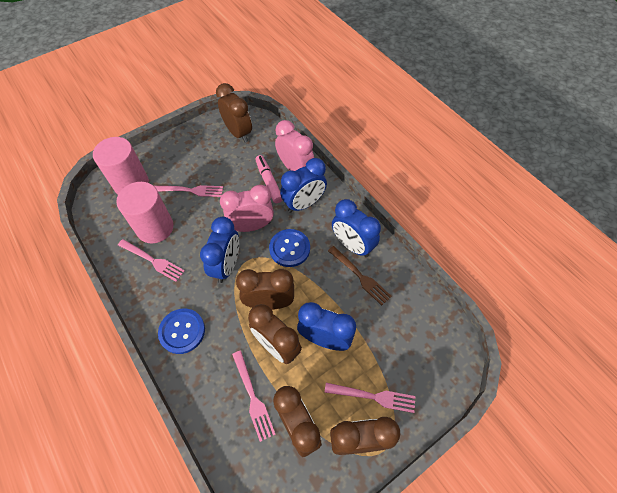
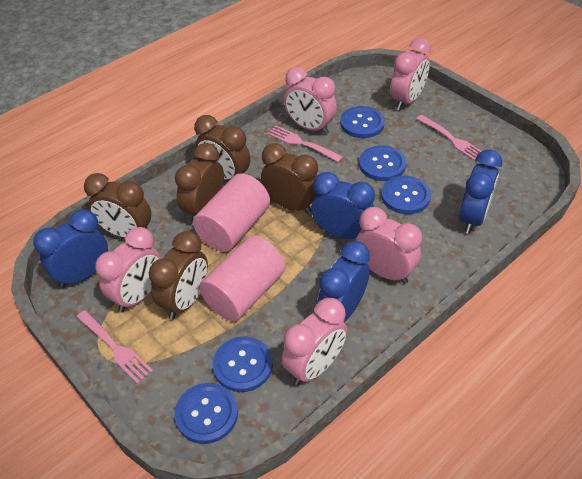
blue button: 2 -> 5
brown fork: 1 -> 0
pink clock: 2 -> 5
pink fork: 4 -> 3
pink marker: 1 -> 0

